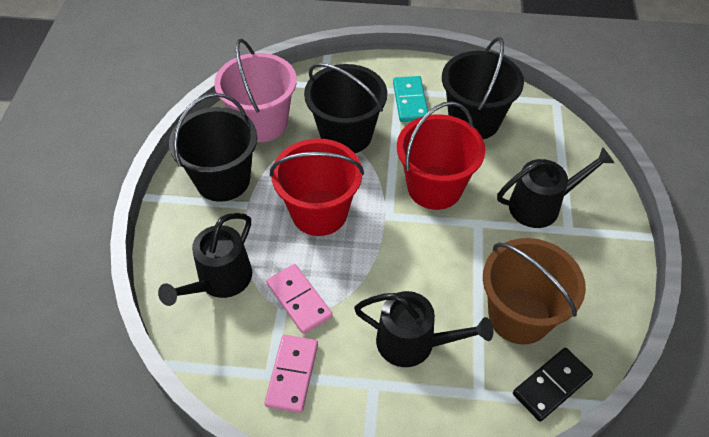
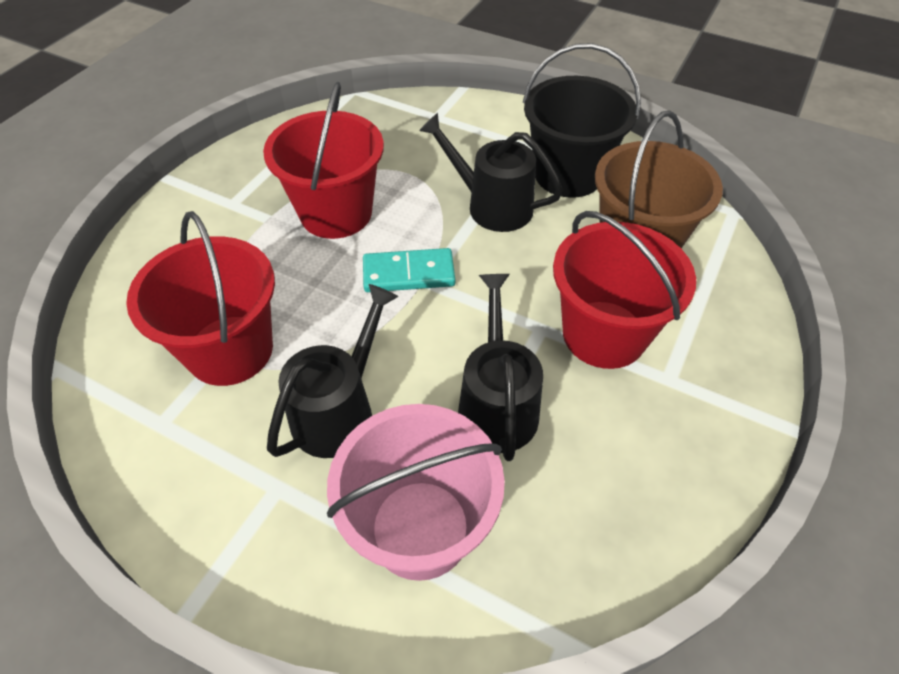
black bucket: 3 -> 1
black domino: 1 -> 0
pink domino: 2 -> 0
red bucket: 2 -> 3

